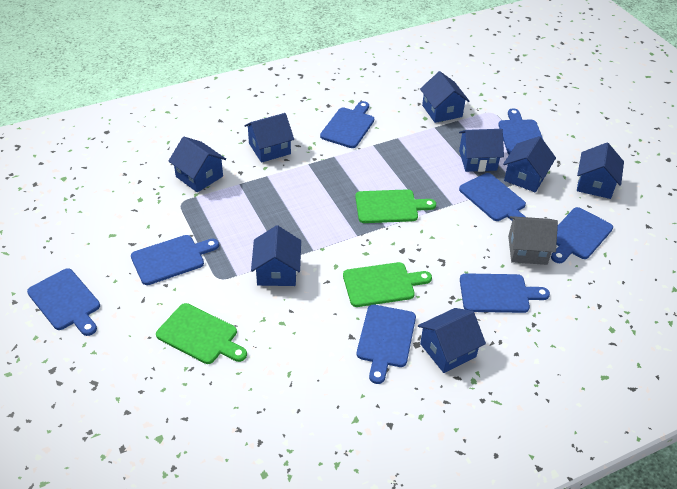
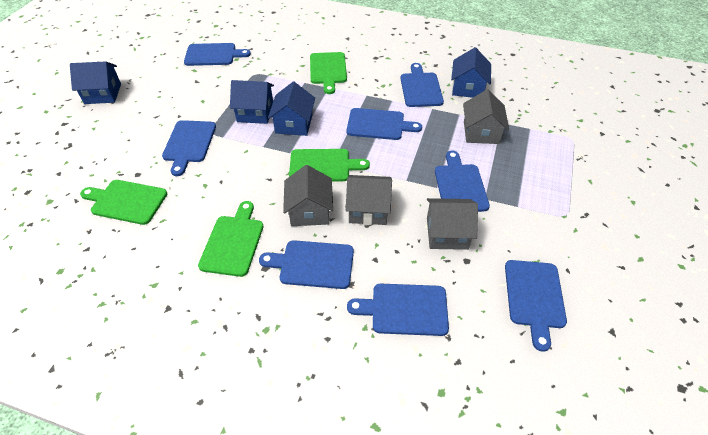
blue house: 8 -> 4
green cutting board: 3 -> 4
grey house: 1 -> 4

